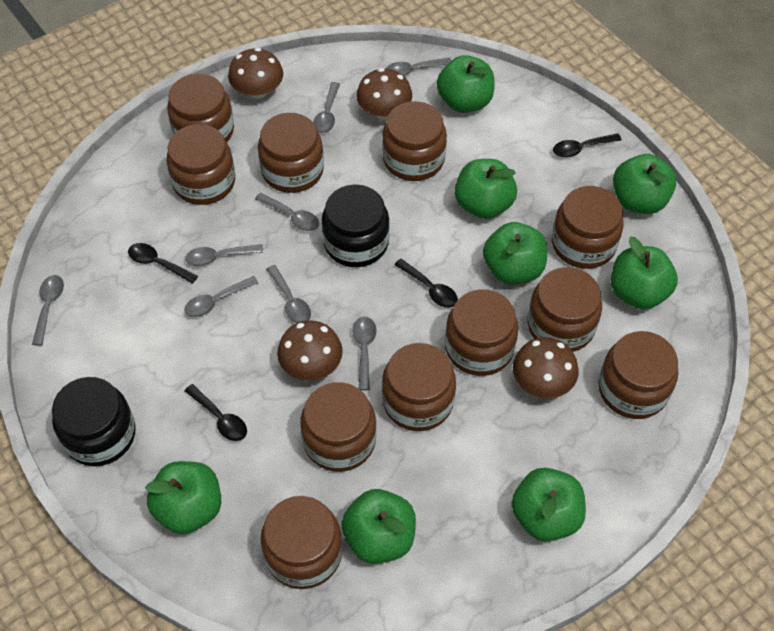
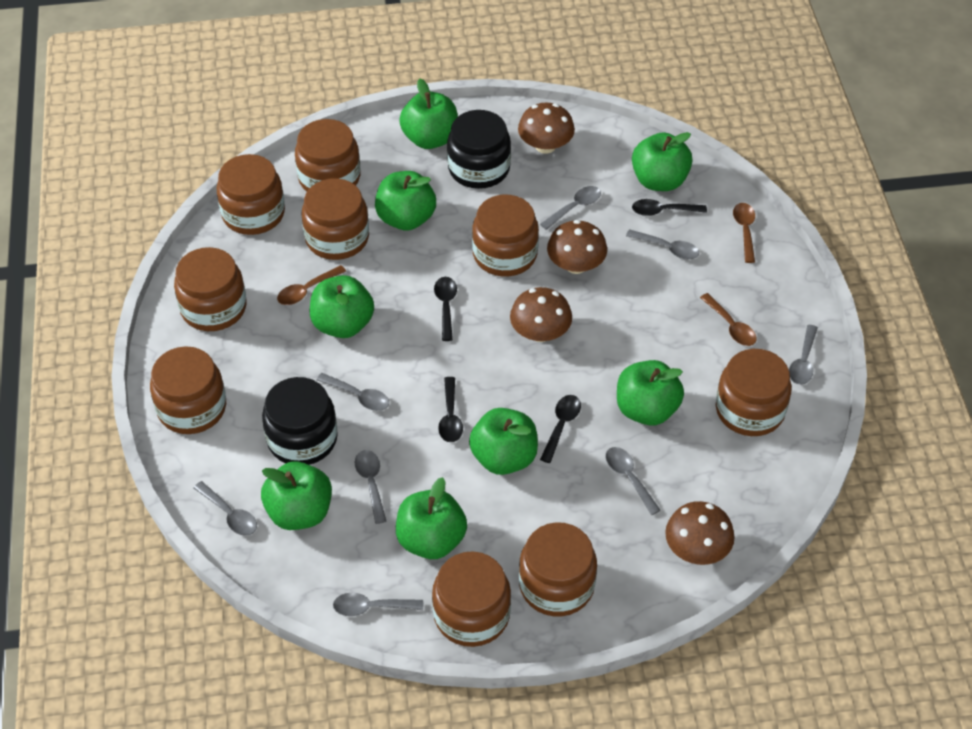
brown jar: 11 -> 9
brown spoon: 0 -> 3

